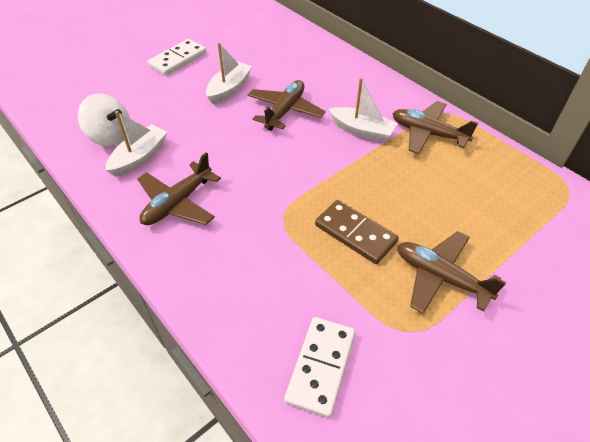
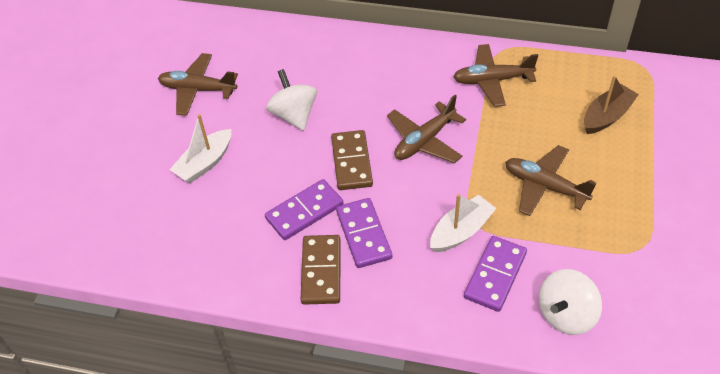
brown boat: 0 -> 1
brown domino: 1 -> 2
purple domino: 0 -> 3
white boat: 3 -> 2
white domino: 2 -> 0
white spinning top: 1 -> 2

